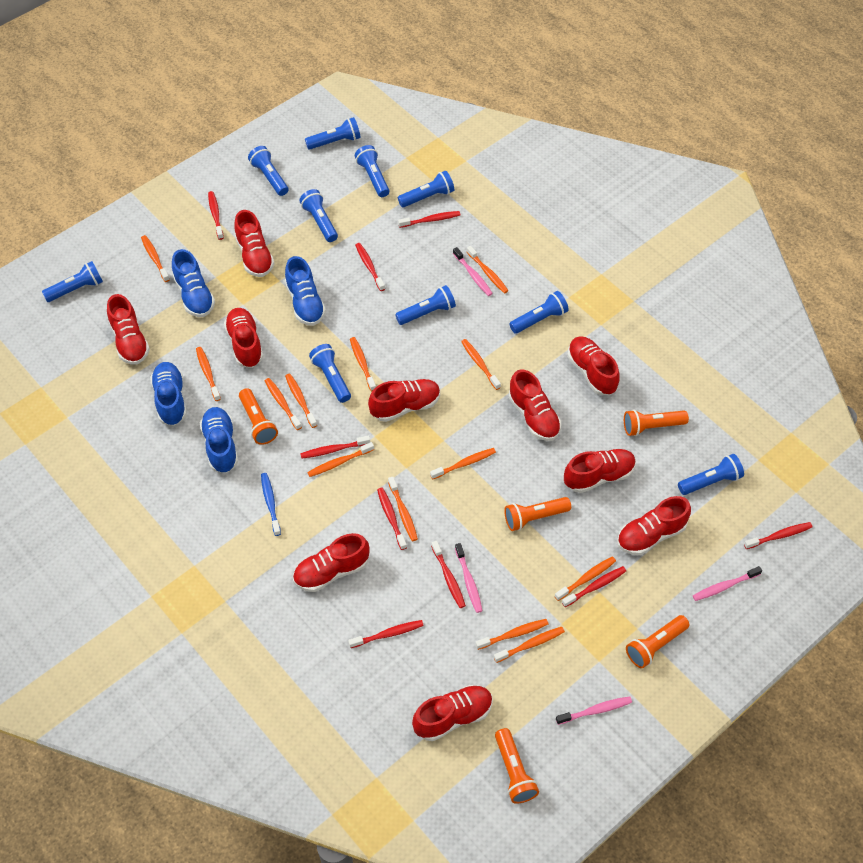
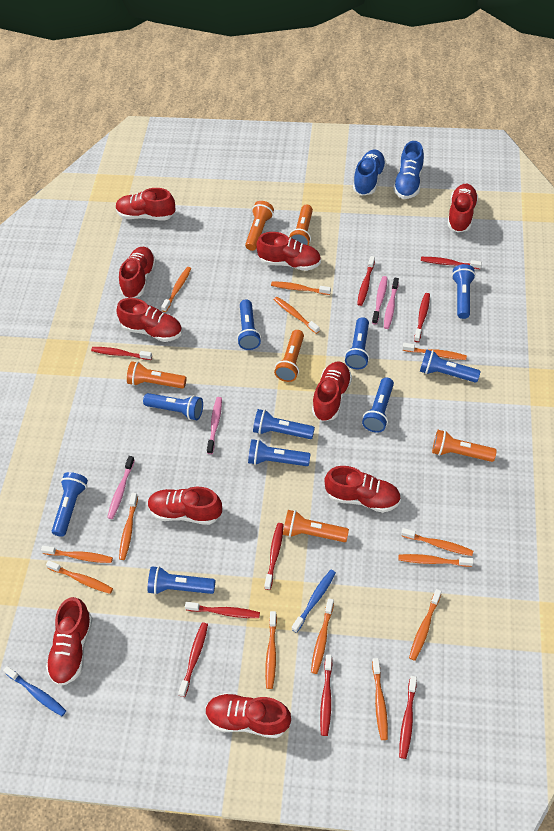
blue shoe: 4 -> 2
blue toothbrush: 1 -> 2
orange flashlight: 5 -> 6

